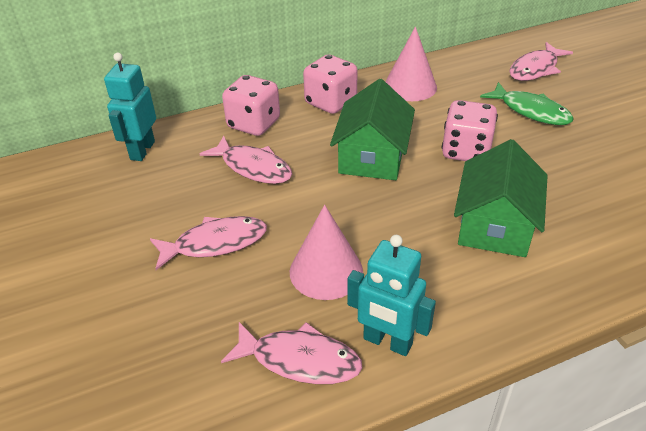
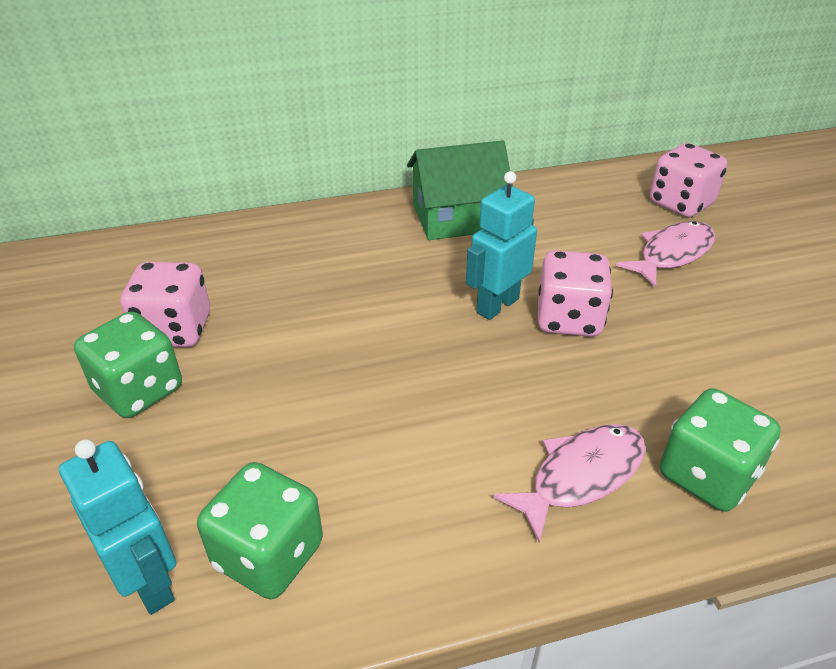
green dice: 0 -> 3
green fish: 1 -> 0
green house: 2 -> 1
pink cone: 2 -> 0
pink fish: 4 -> 2

